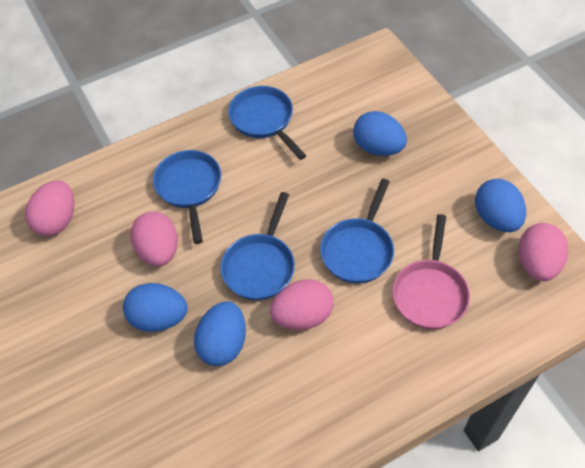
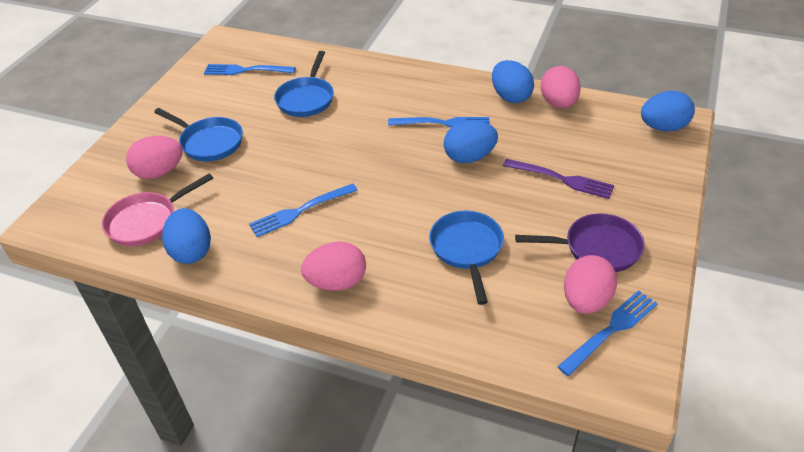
blue fork: 0 -> 4
blue pan: 4 -> 3
purple fork: 0 -> 1
purple pan: 0 -> 1

